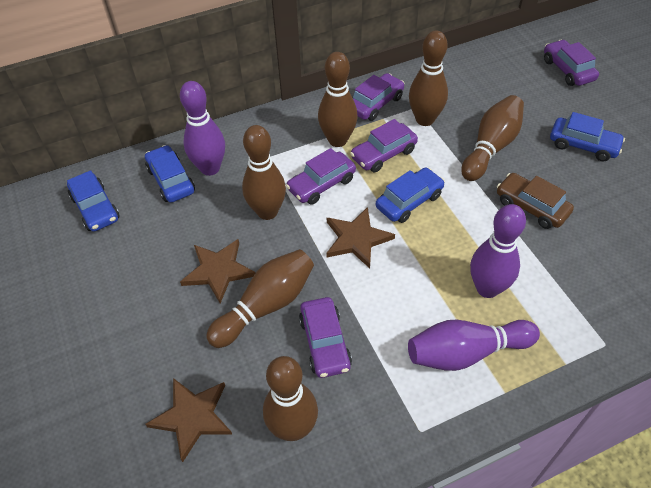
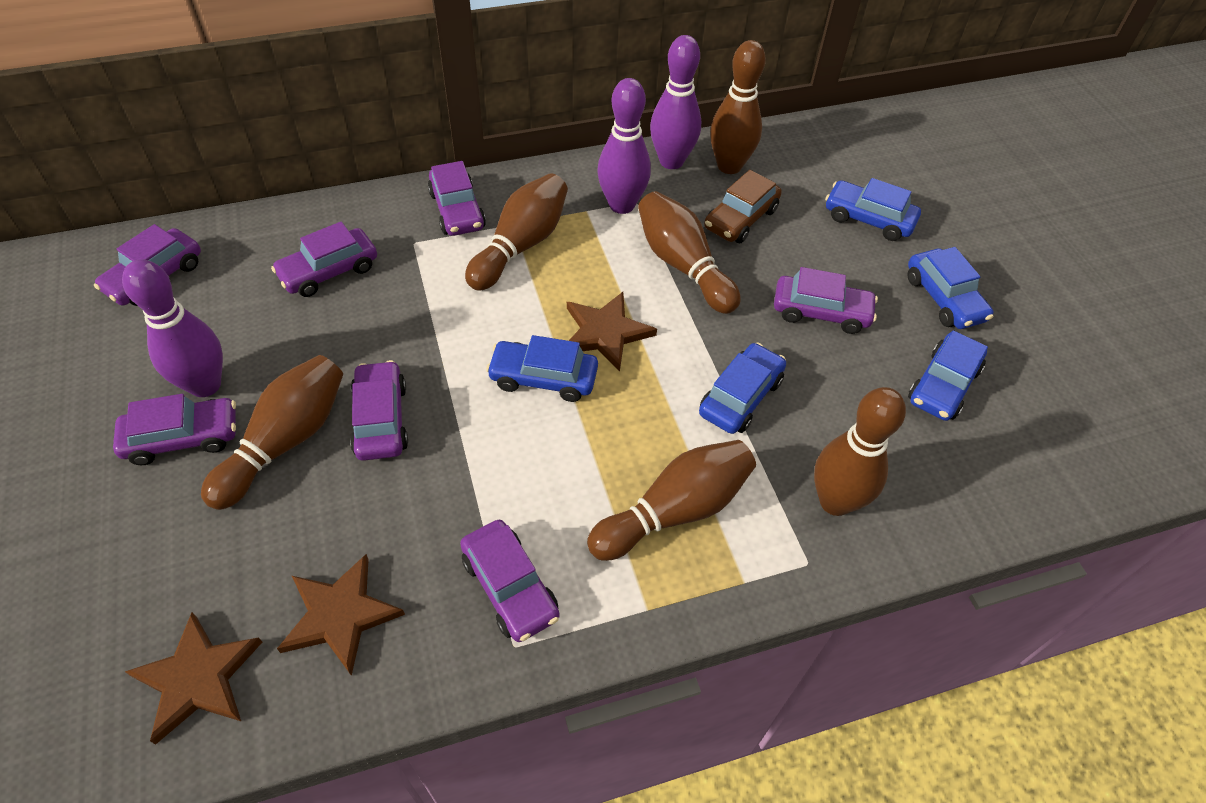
blue car: 4 -> 5
purple car: 5 -> 7

